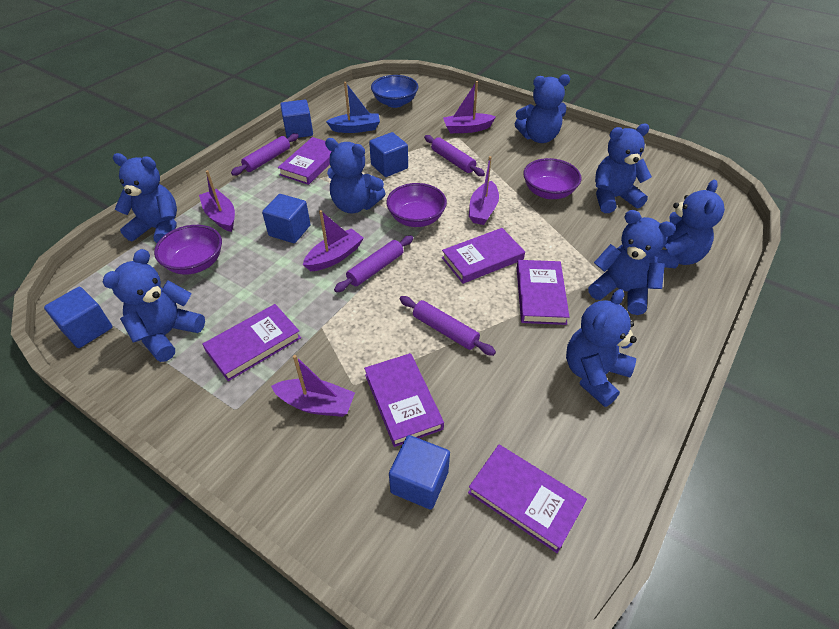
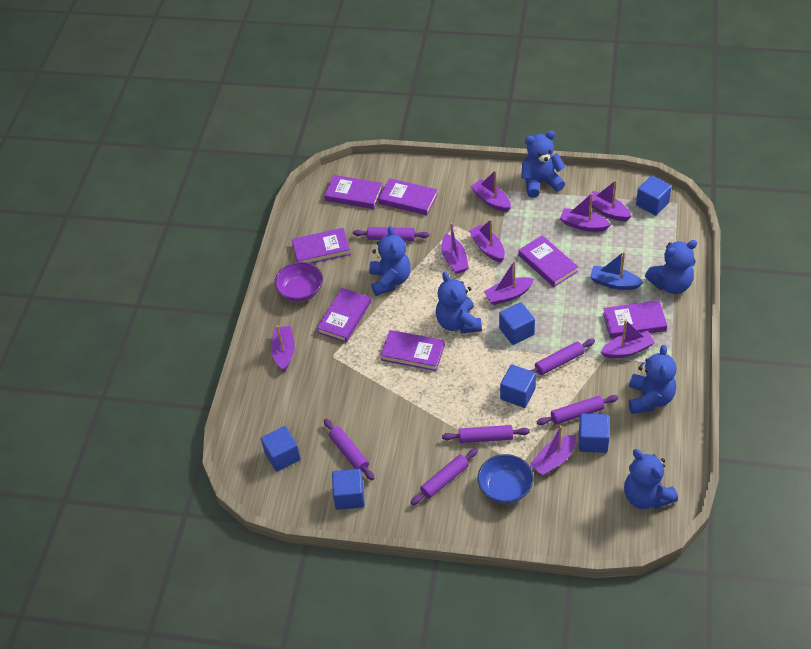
blue cube: 5 -> 6
blue teddy bear: 8 -> 6
purple boat: 5 -> 9
purple book: 6 -> 7
purple bowl: 3 -> 1
purple rolling pin: 4 -> 6

